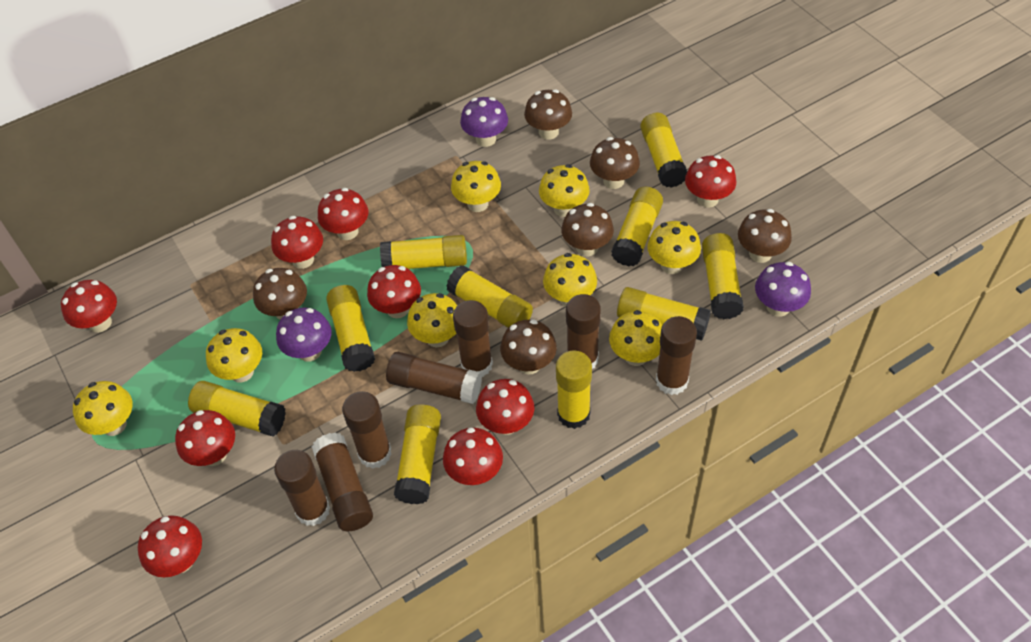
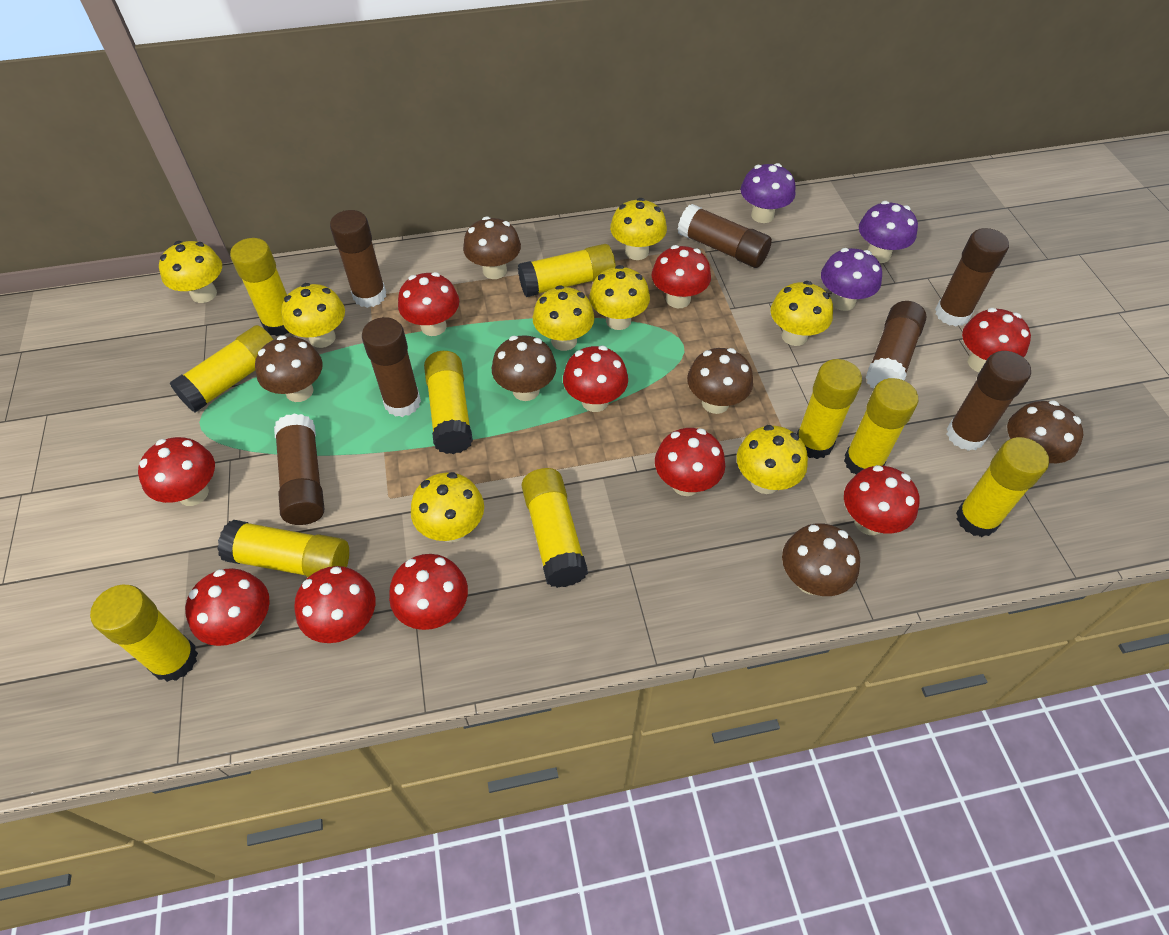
red mushroom: 9 -> 10

